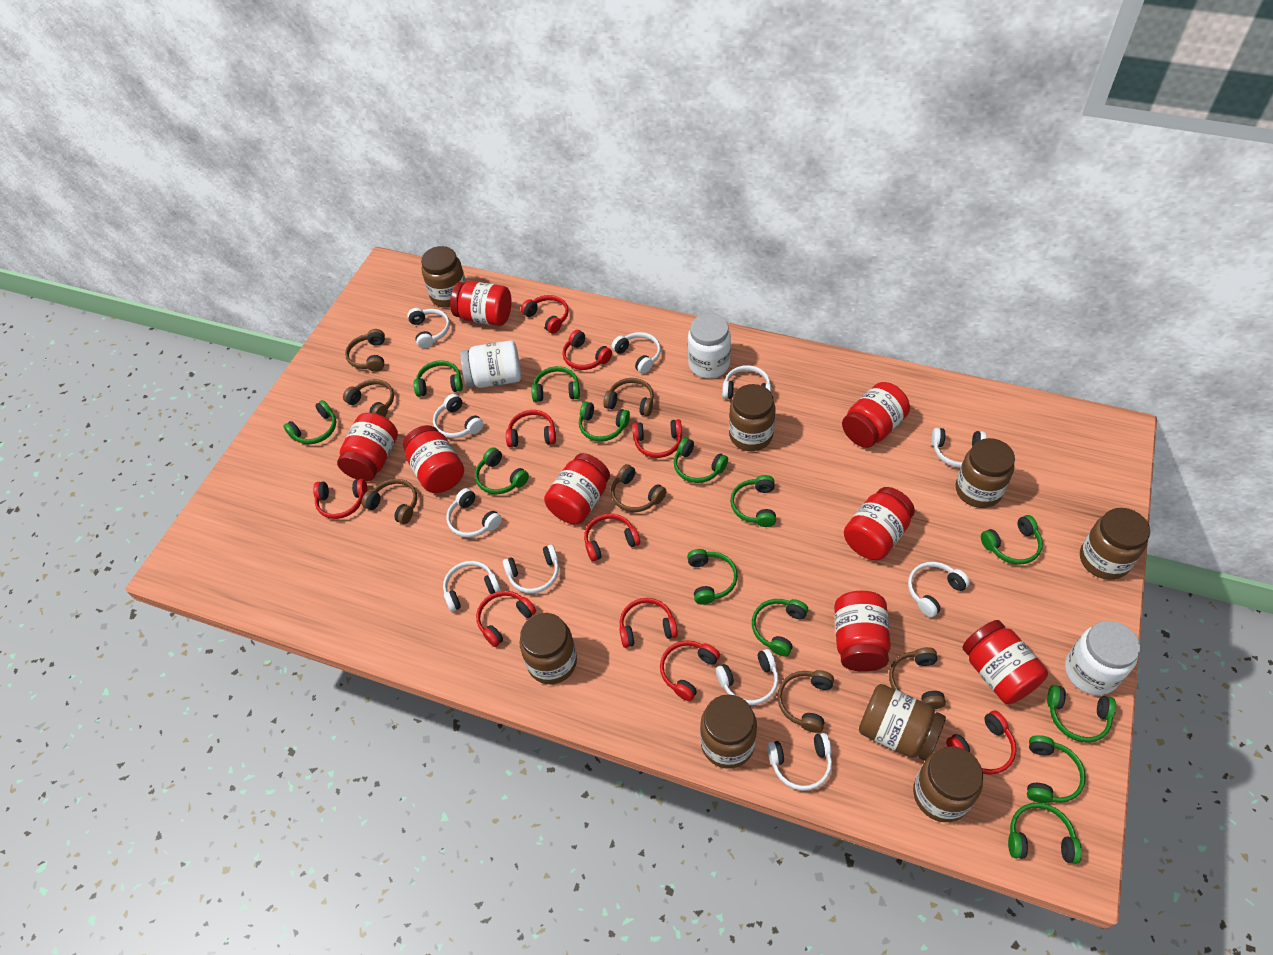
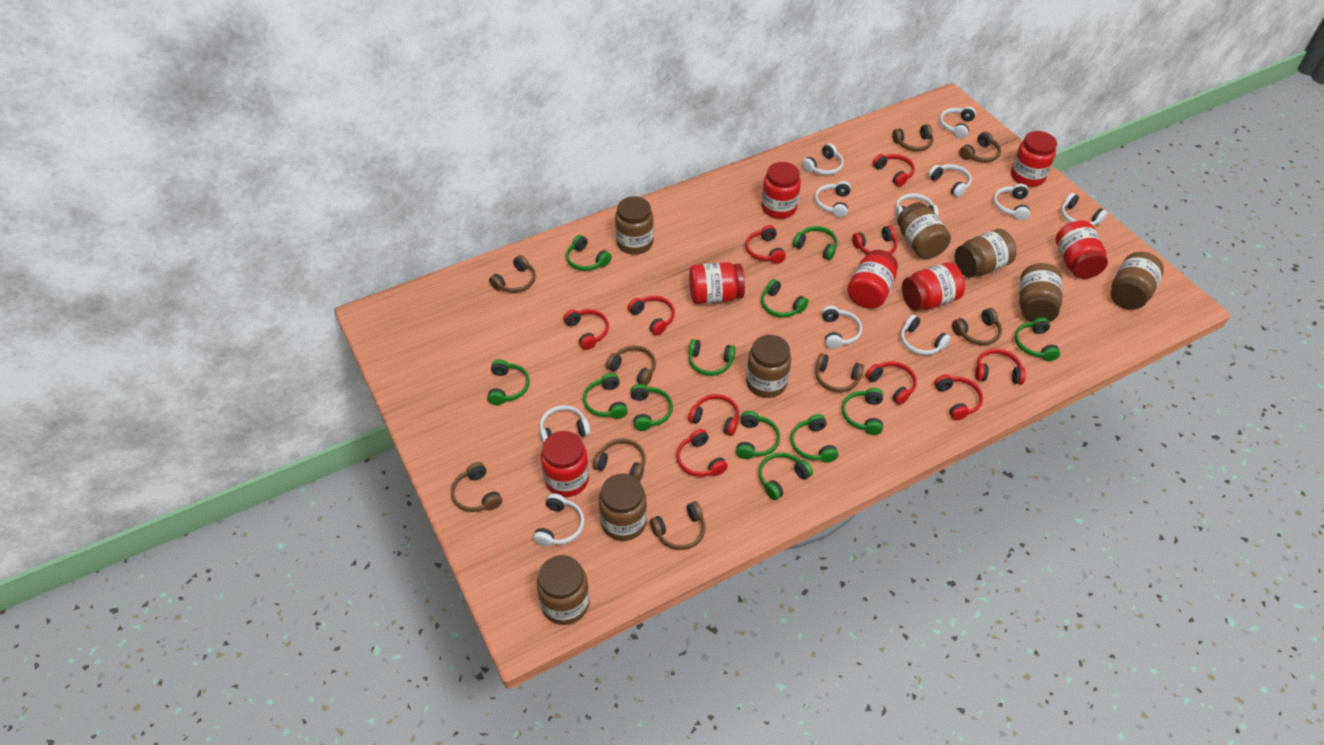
brown headphones: 7 -> 9
green headphones: 13 -> 12
red jar: 8 -> 7
white jar: 3 -> 0

